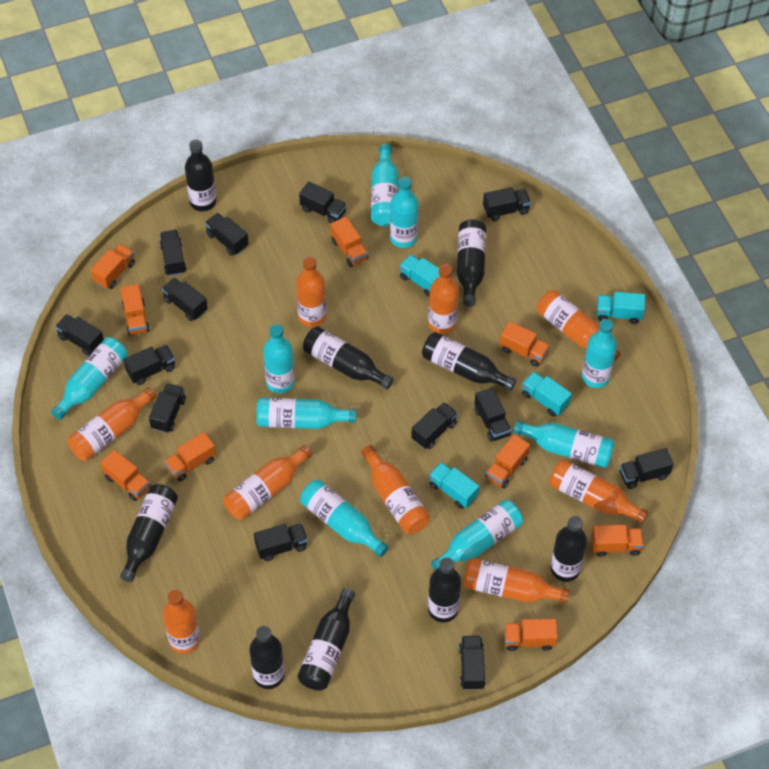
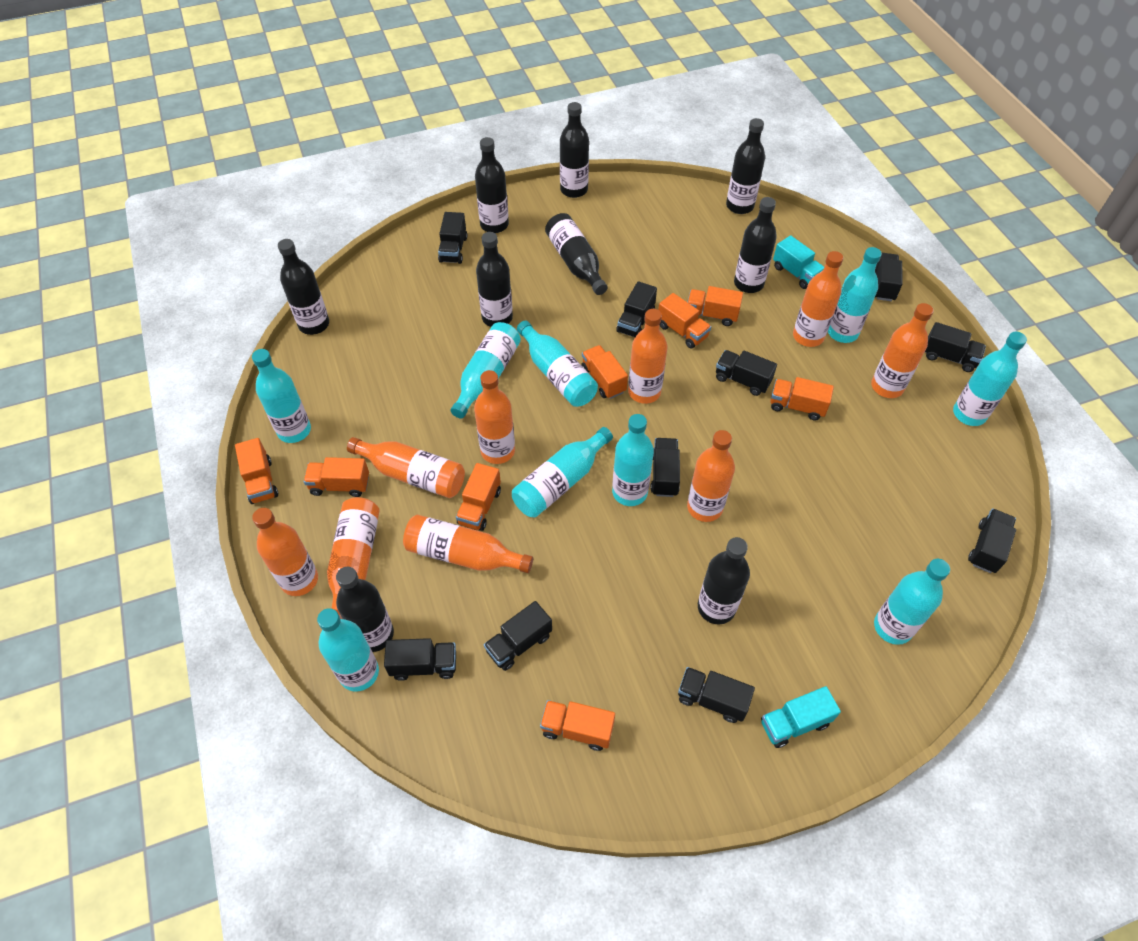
black truck: 13 -> 10
orange truck: 9 -> 8
turquoise truck: 4 -> 2

